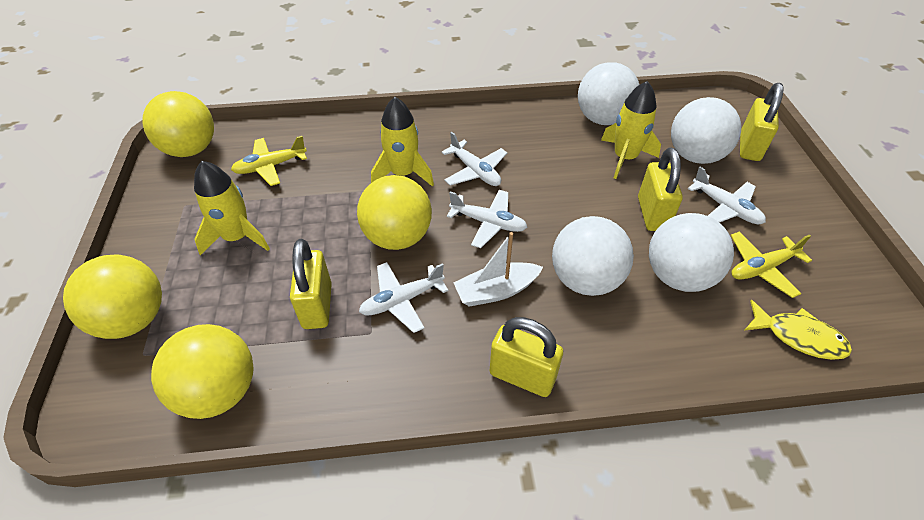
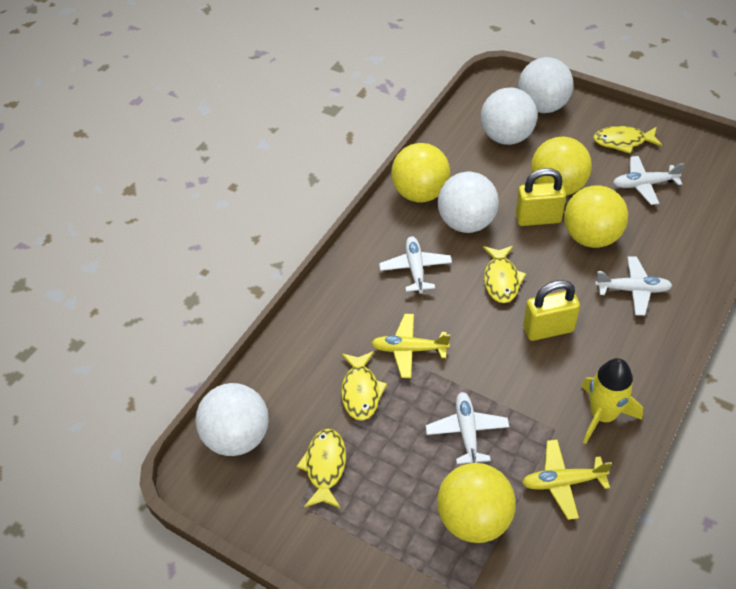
white boat: 1 -> 0
yellow fish: 1 -> 4
yellow padlock: 4 -> 2
yellow rocket: 3 -> 1

